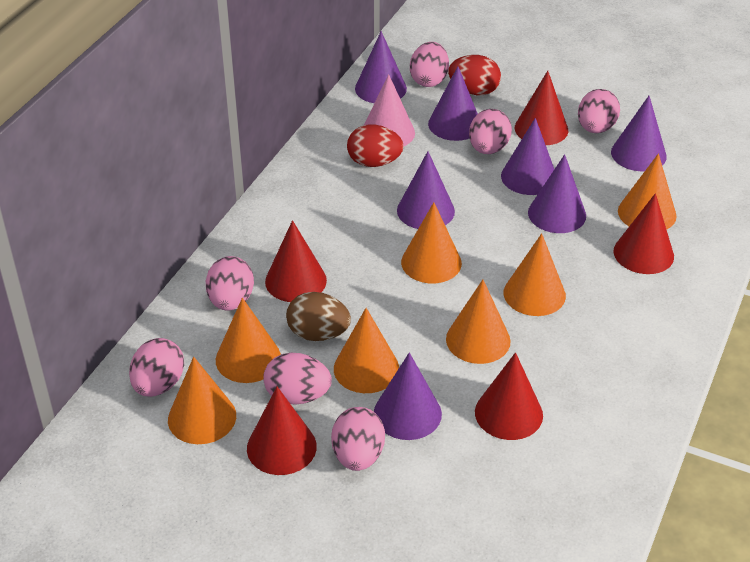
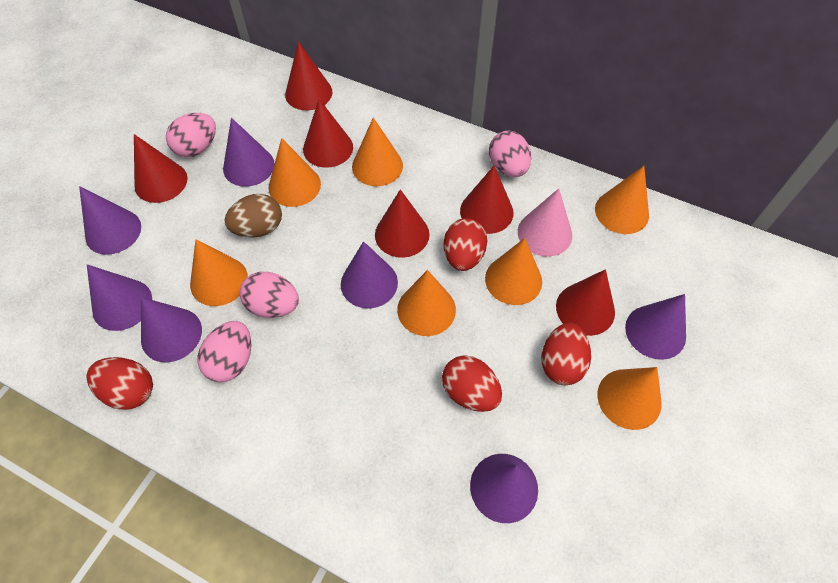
pink egg: 7 -> 4
red cone: 5 -> 6
red egg: 2 -> 4

